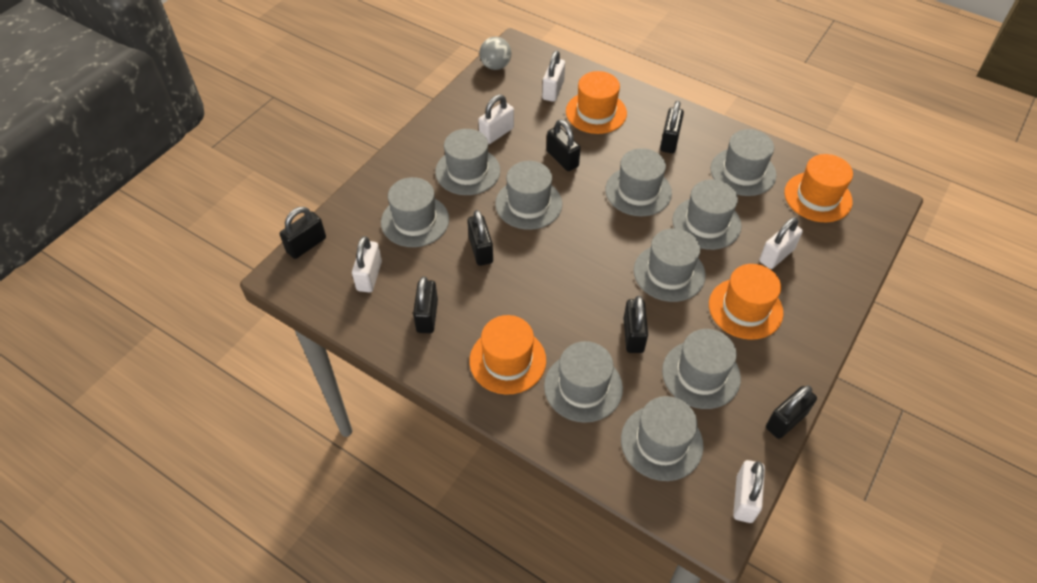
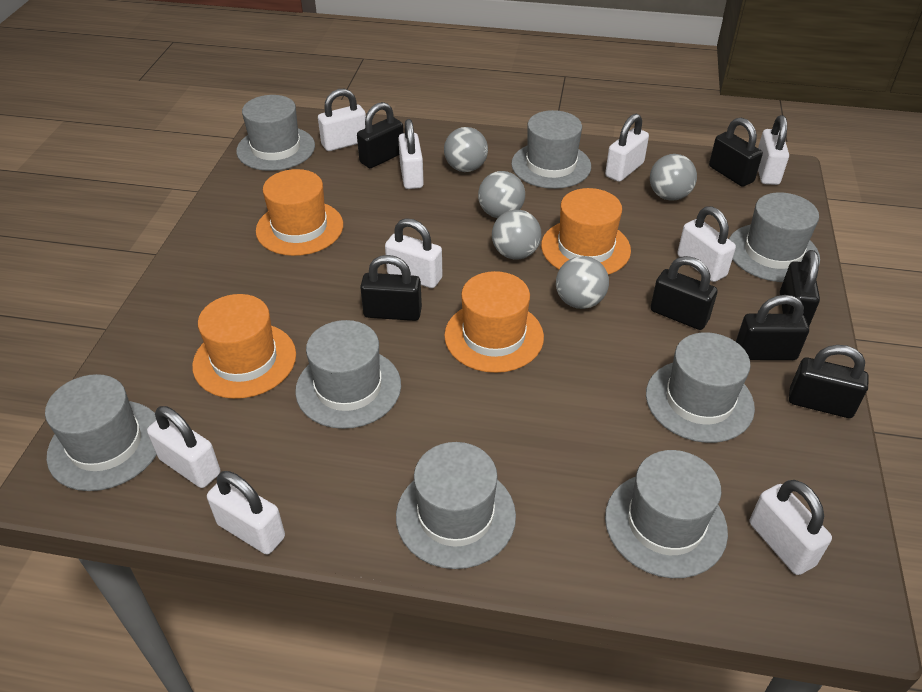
grey ball: 1 -> 5
grey hat: 10 -> 8
white padlock: 5 -> 9

